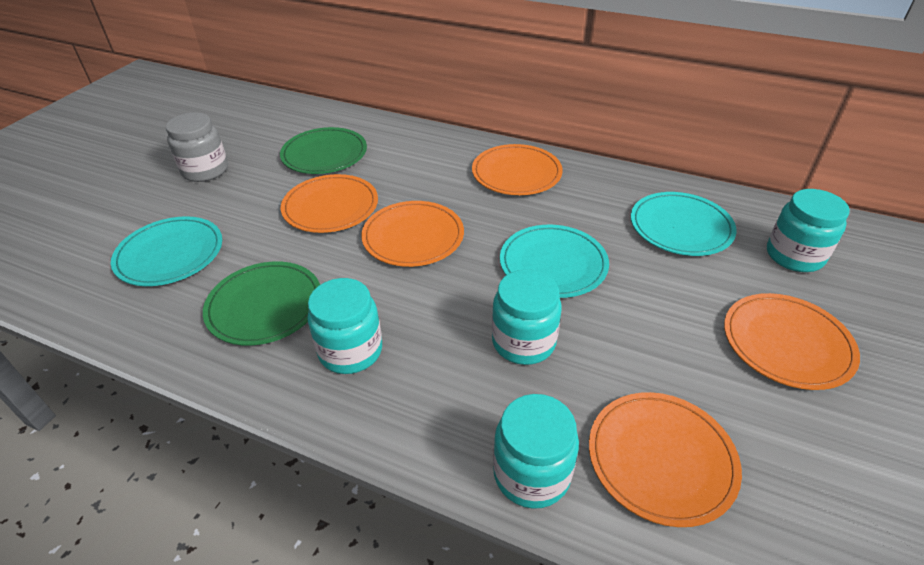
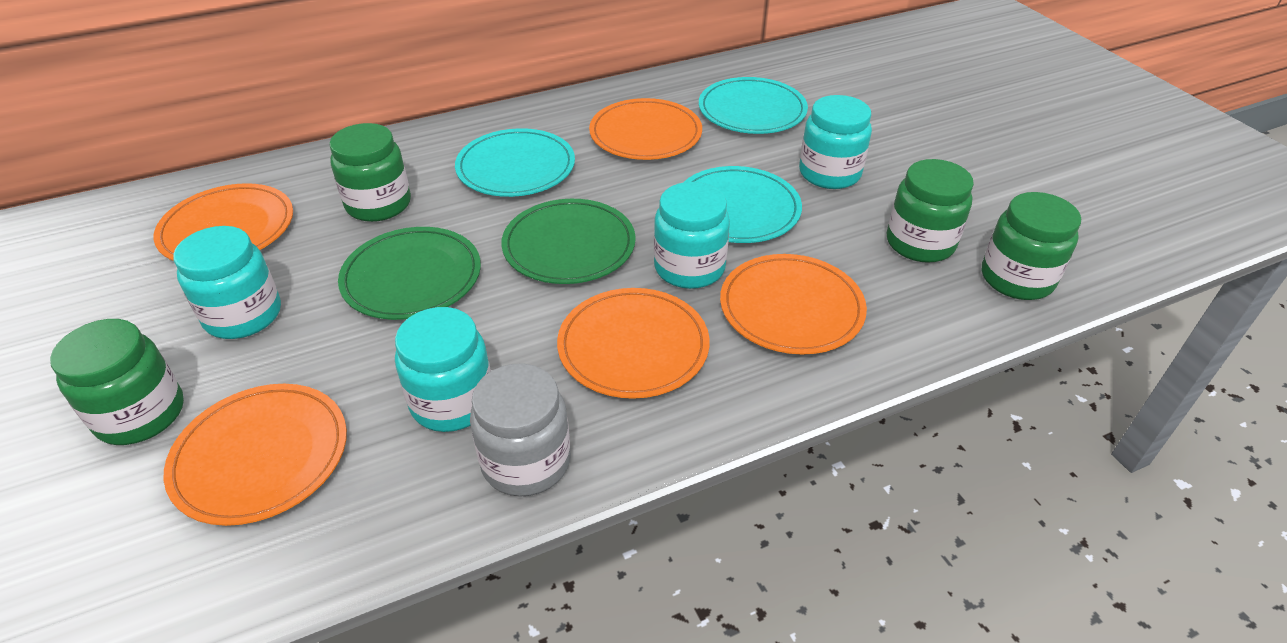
green jar: 0 -> 4

